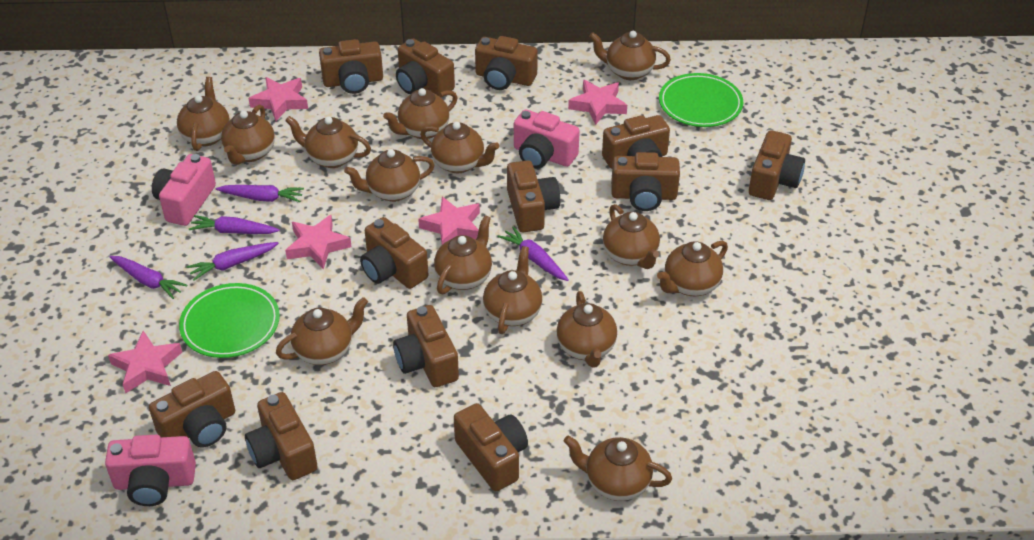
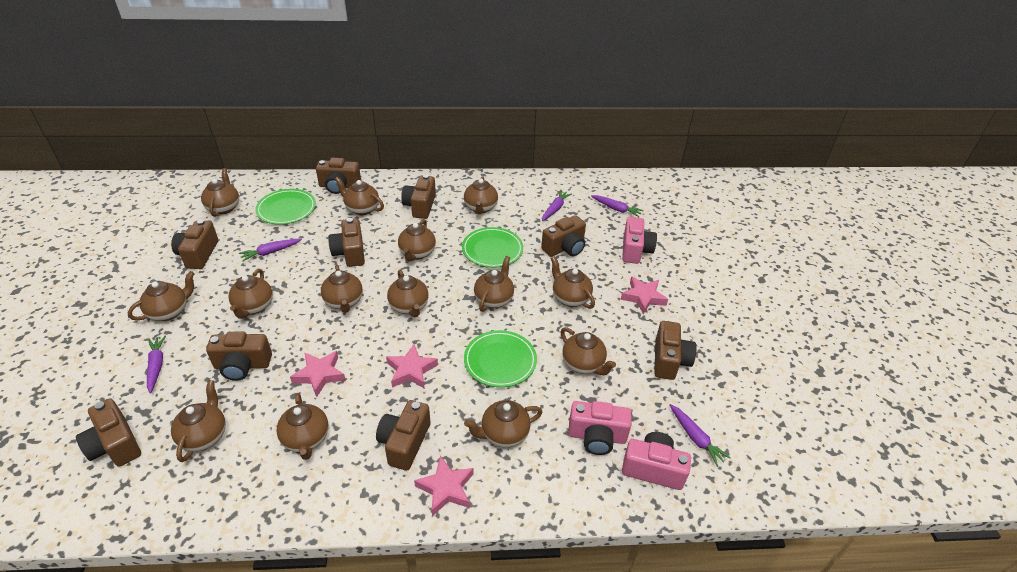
brown camera: 12 -> 9
green plate: 2 -> 3
pink star: 5 -> 4

